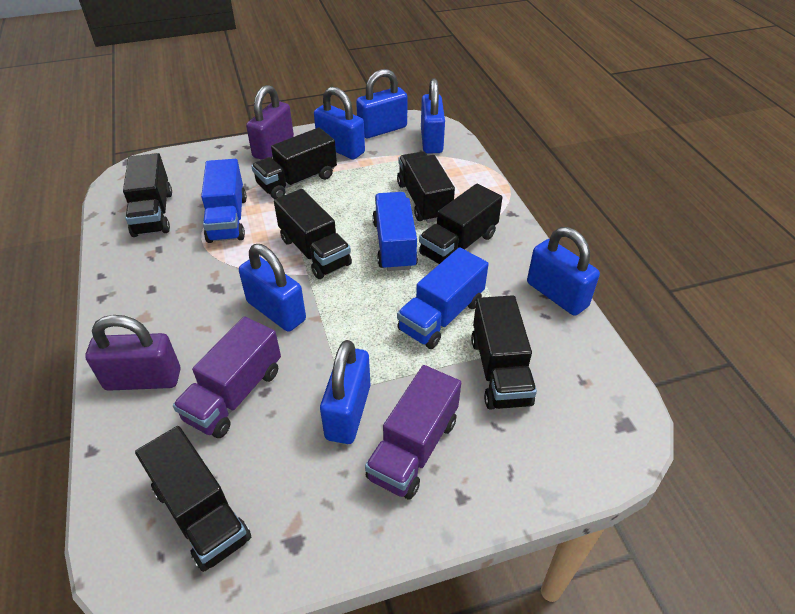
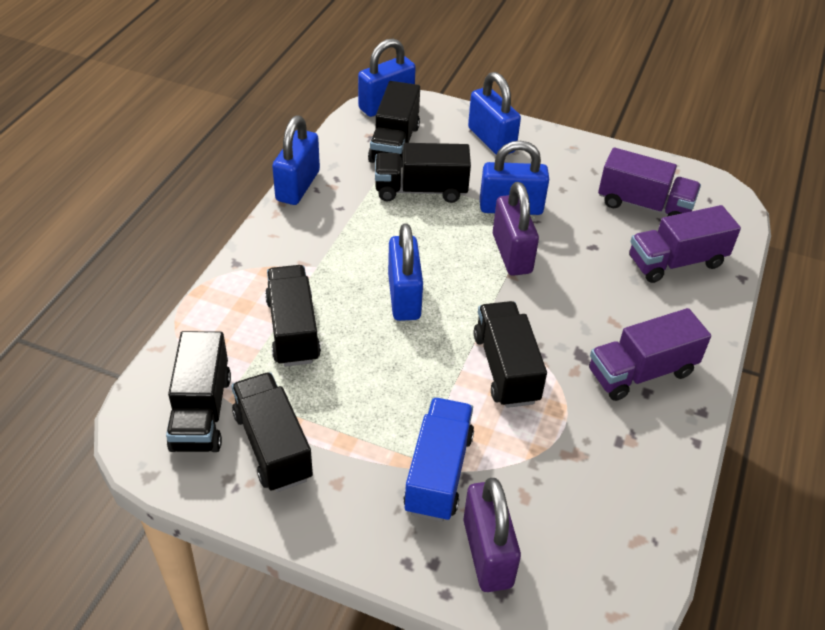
black truck: 7 -> 6
blue padlock: 6 -> 5
blue truck: 3 -> 1
purple truck: 2 -> 3

